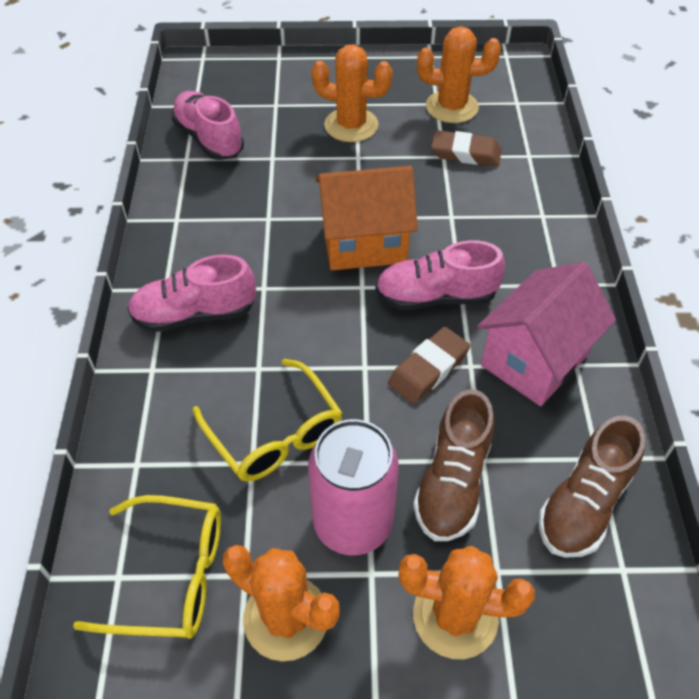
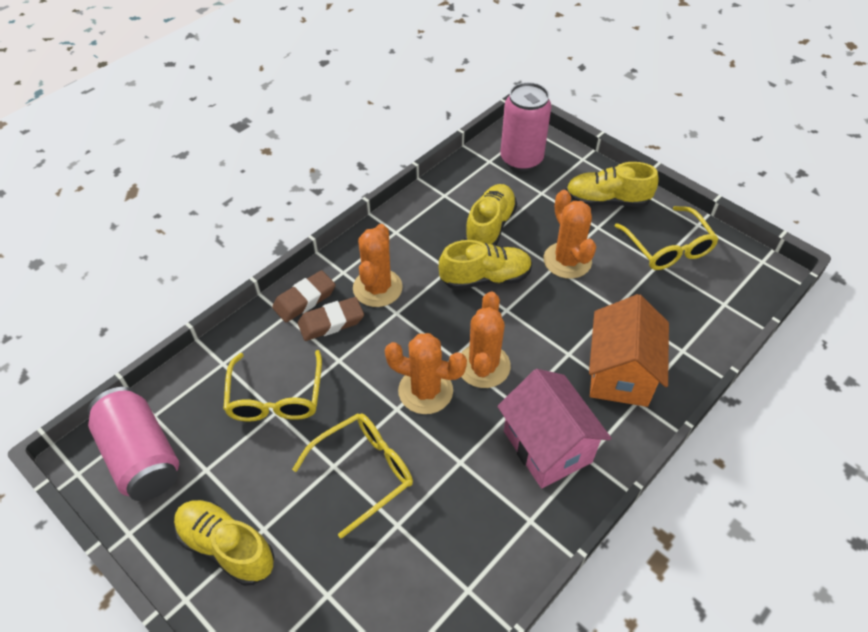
brown shoe: 2 -> 0
pink can: 1 -> 2
pink shoe: 3 -> 0
yellow glasses: 2 -> 3
yellow shoe: 0 -> 4

